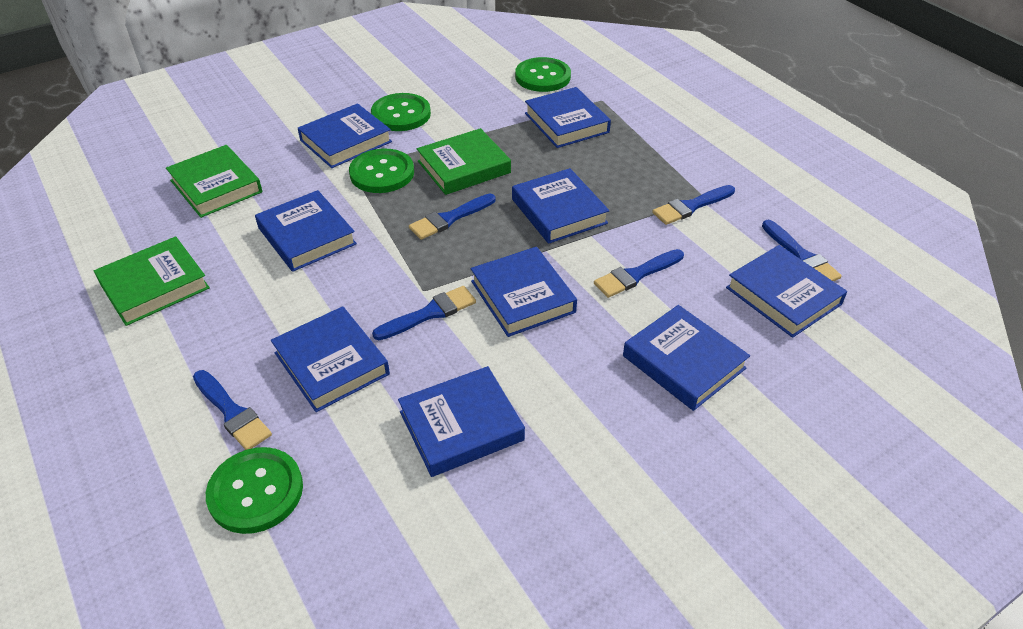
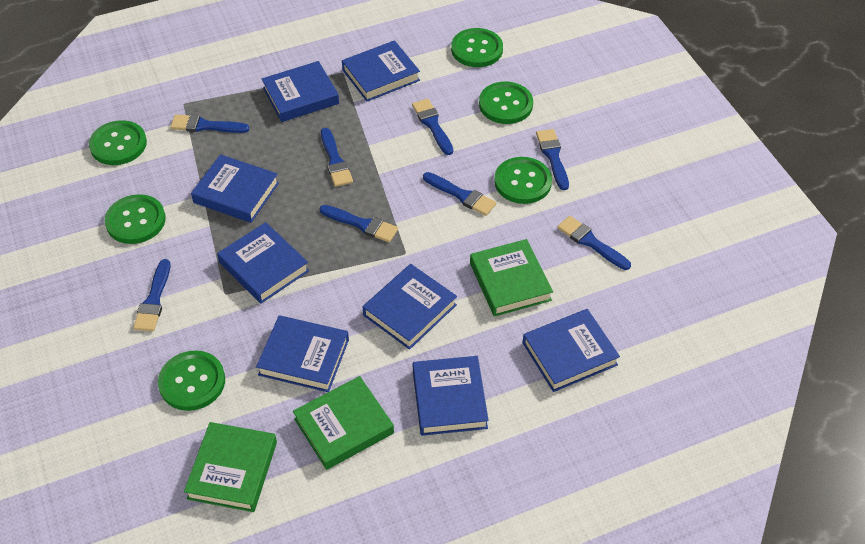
blue book: 9 -> 8
blue brush: 6 -> 8
green button: 4 -> 6

